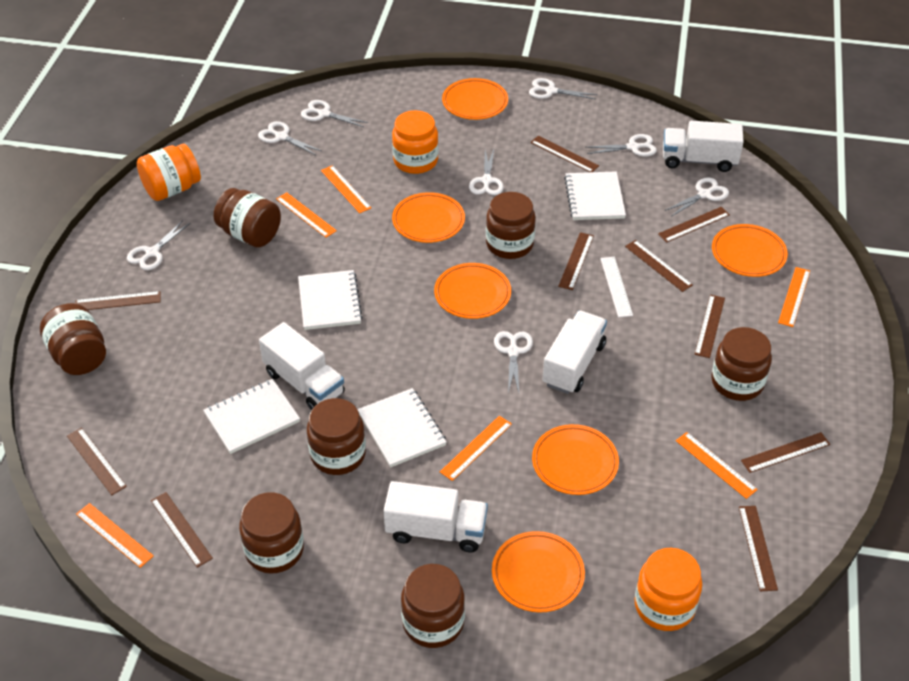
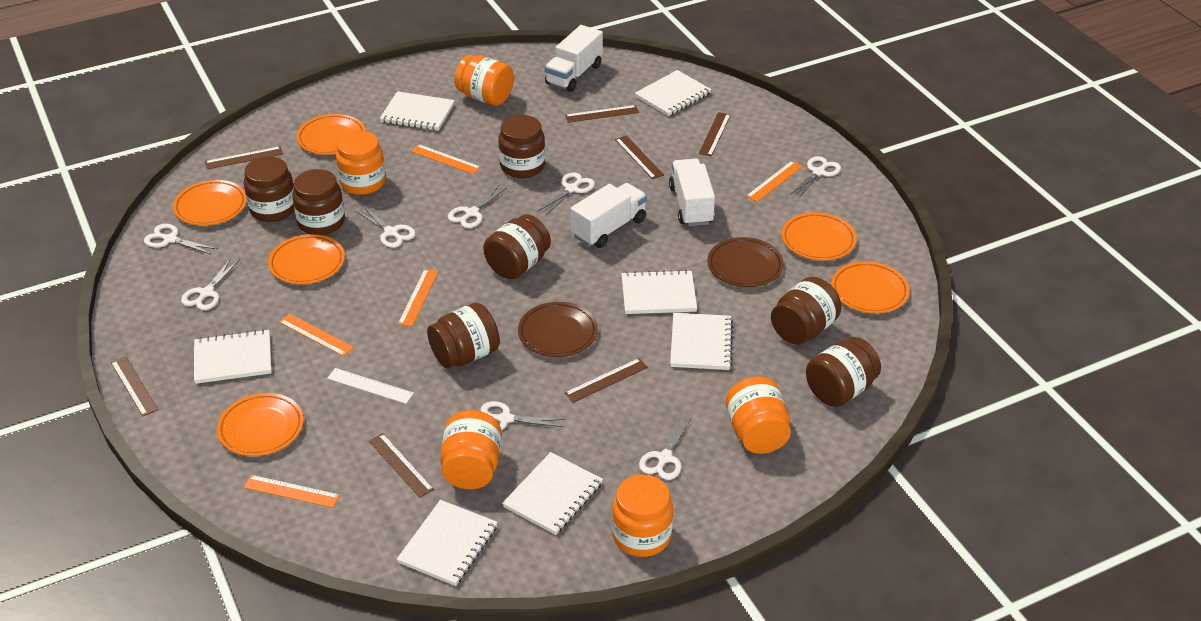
brown plate: 0 -> 2
brown ruler: 10 -> 7
orange jar: 3 -> 5
orange ruler: 6 -> 5
white notebook: 4 -> 7
white truck: 4 -> 3

